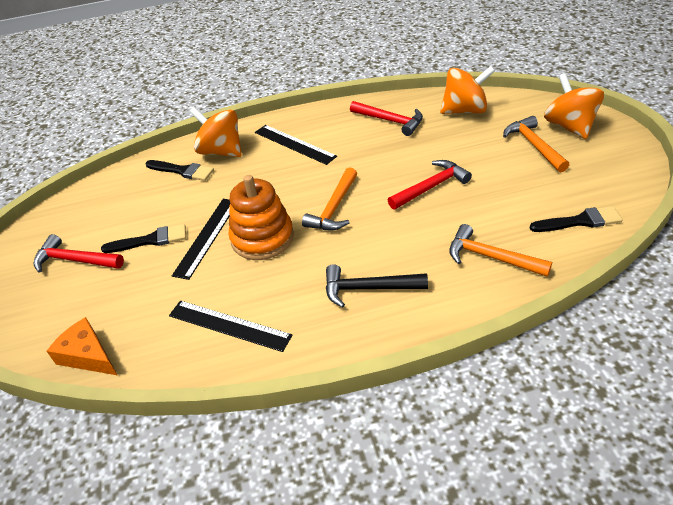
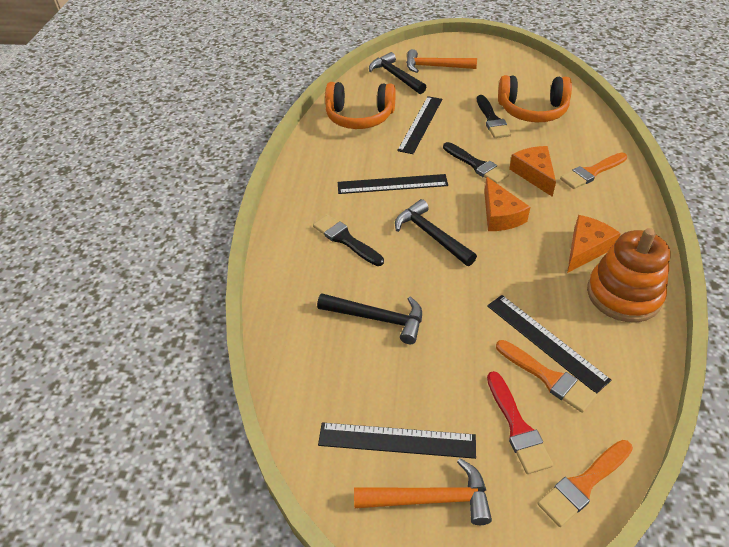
black hammer: 1 -> 3
black ruler: 3 -> 4
orange brush: 0 -> 3
orange cheese: 1 -> 3
orange hammer: 3 -> 2
orange headphones: 0 -> 2
orange spinning top: 3 -> 0
red brush: 0 -> 1
red hammer: 3 -> 0

